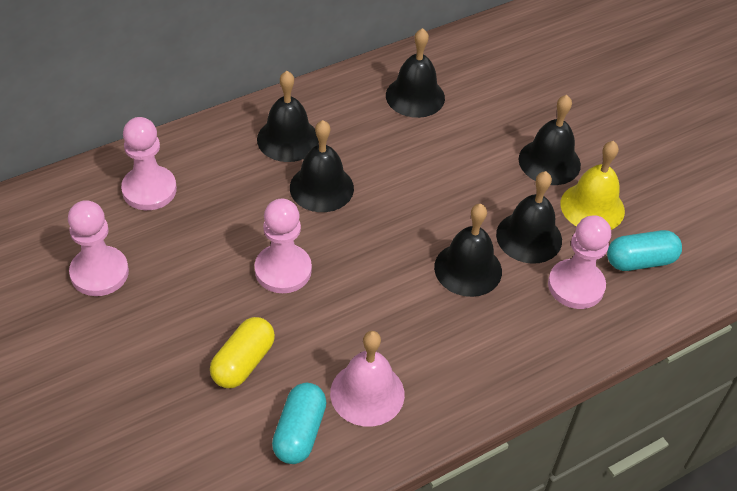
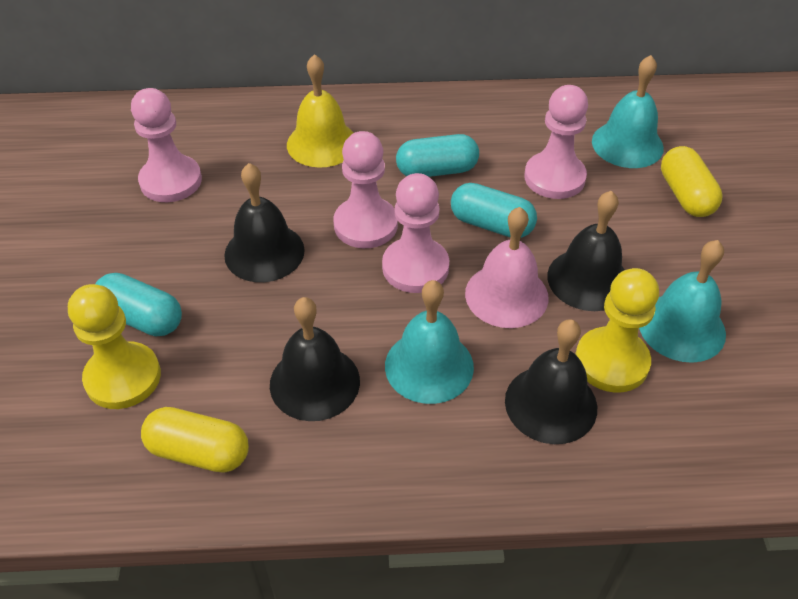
black bell: 6 -> 4
turquoise bell: 0 -> 3
turquoise capsule: 2 -> 3
yellow capsule: 1 -> 2
yellow pawn: 0 -> 2

